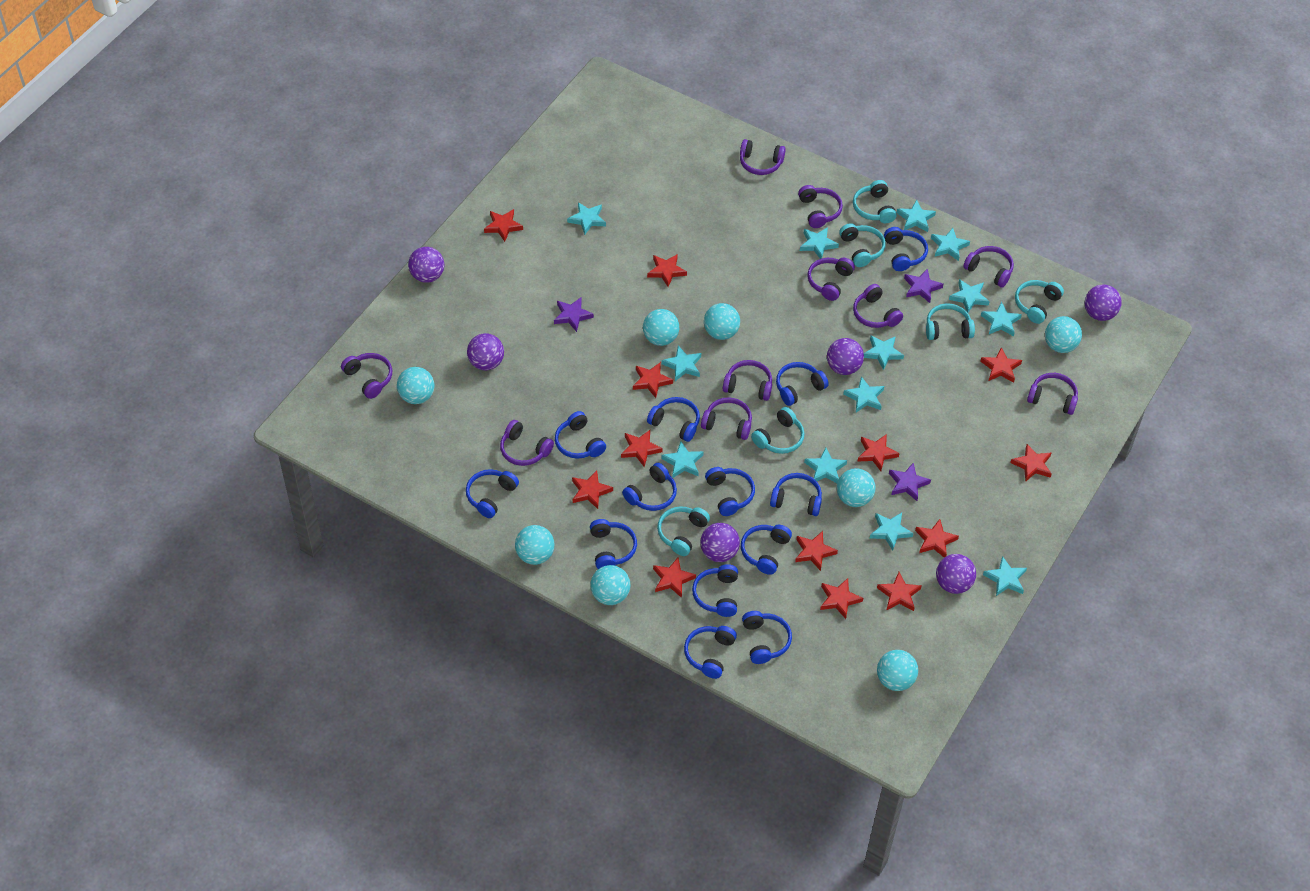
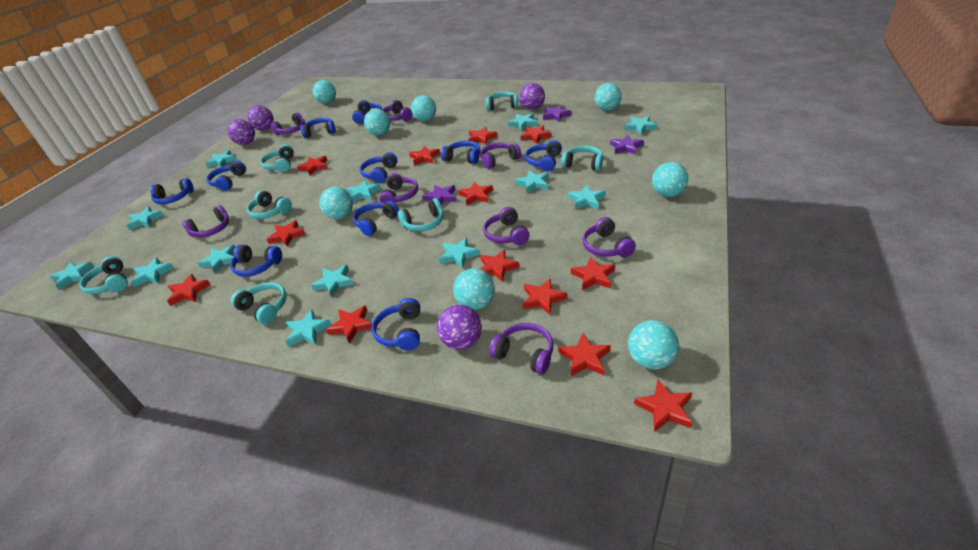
blue headphones: 13 -> 10
purple ball: 6 -> 4
purple headphones: 10 -> 8
turquoise headphones: 6 -> 7

